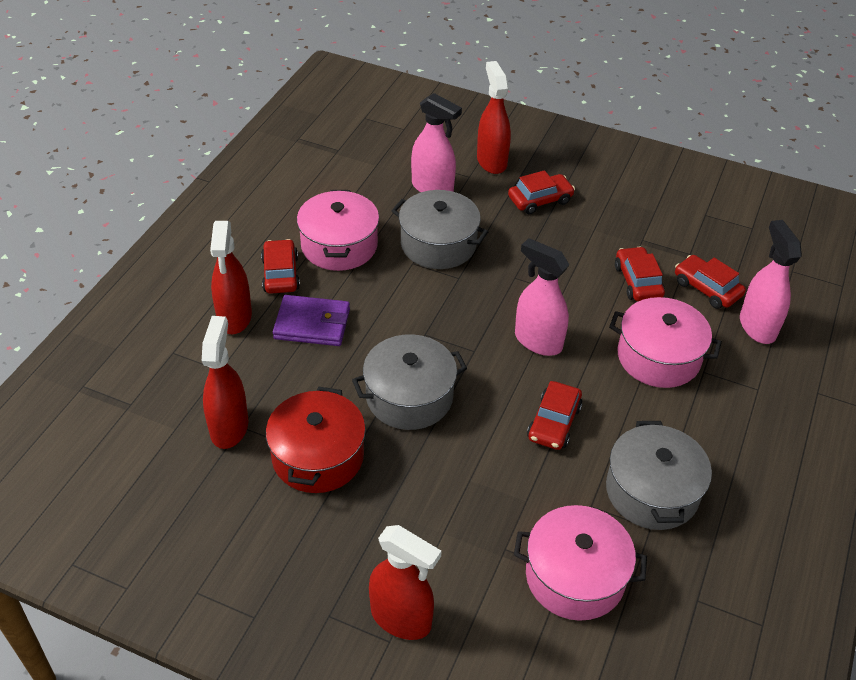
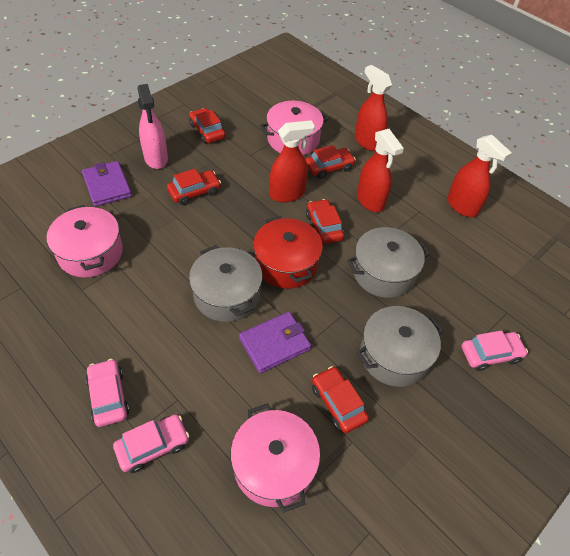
pink car: 0 -> 3
pink spray bottle: 3 -> 1
purple wallet: 1 -> 2

